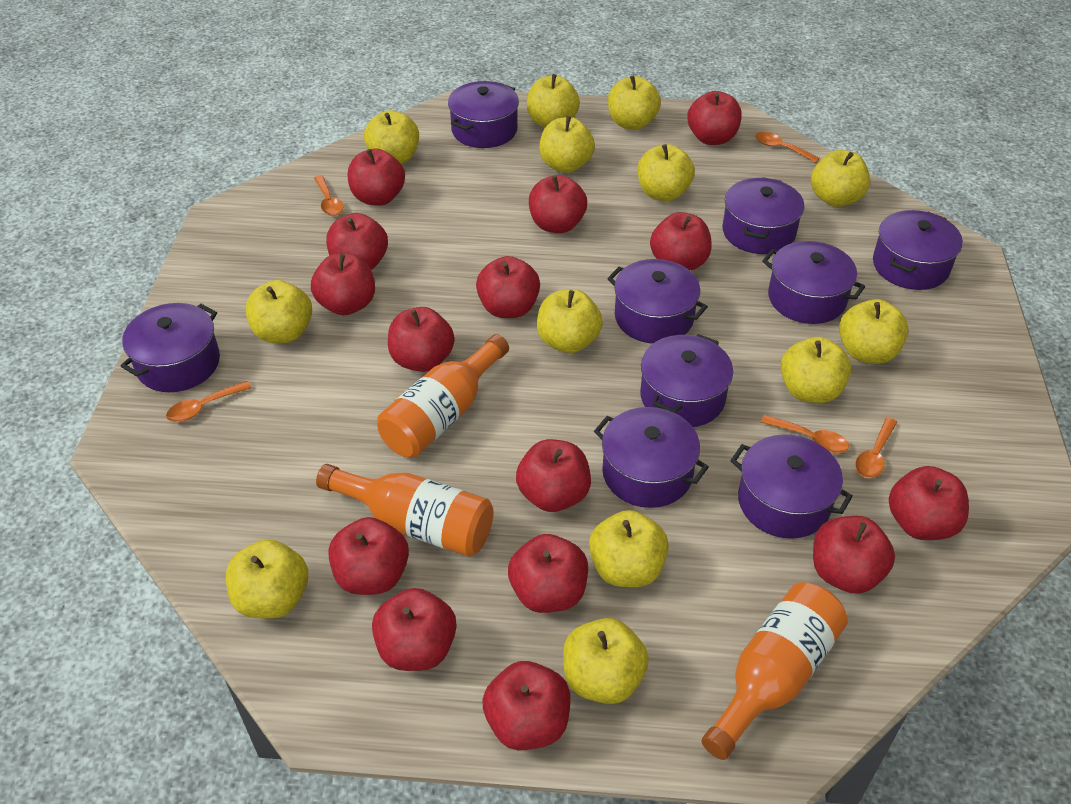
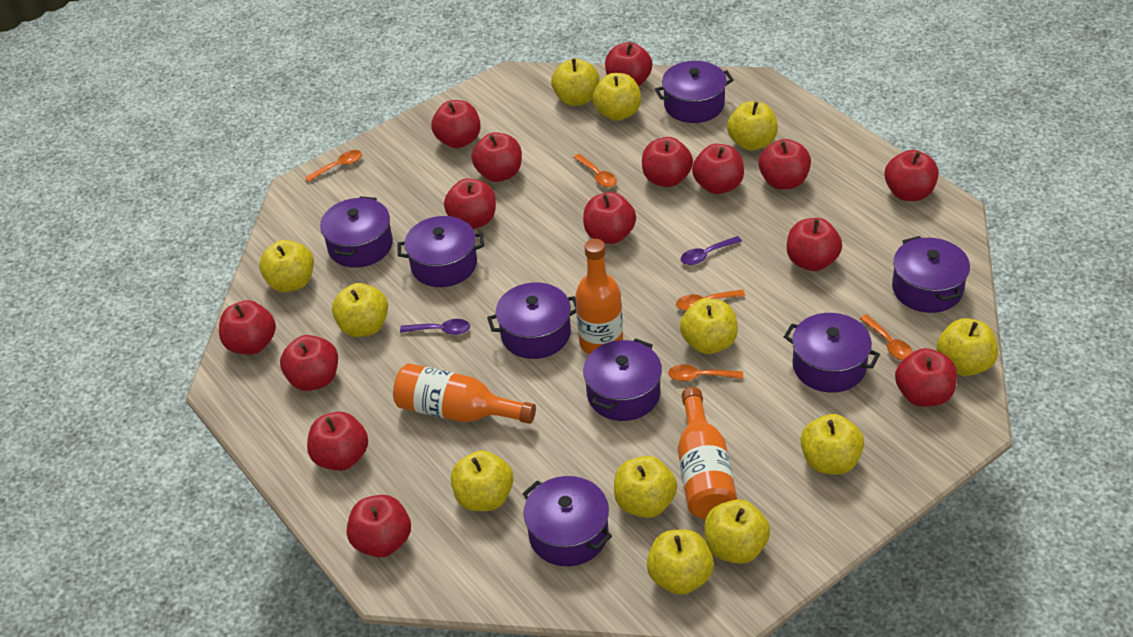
purple pot: 9 -> 8
purple spoon: 0 -> 2
yellow apple: 13 -> 12

